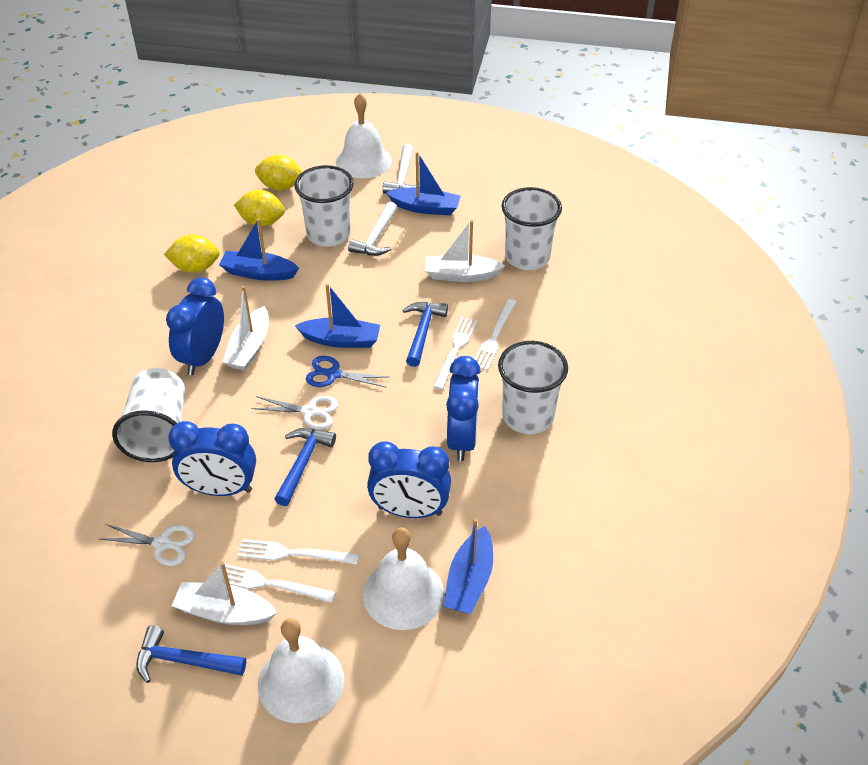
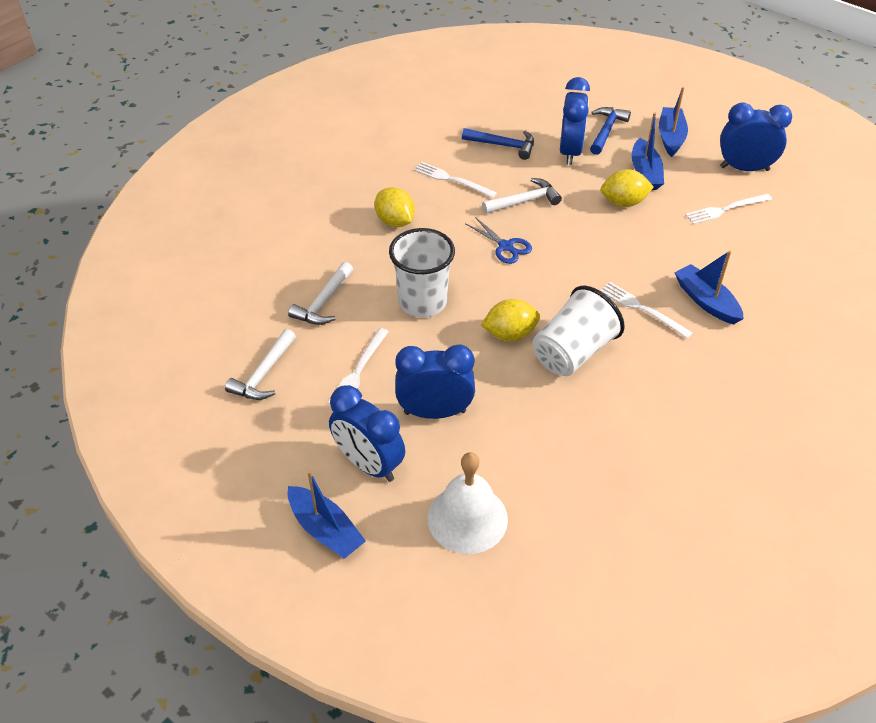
blue hammer: 3 -> 2
white bell: 3 -> 1
white boat: 3 -> 0
white cup: 4 -> 2
white hammer: 2 -> 3
white scissors: 2 -> 0

